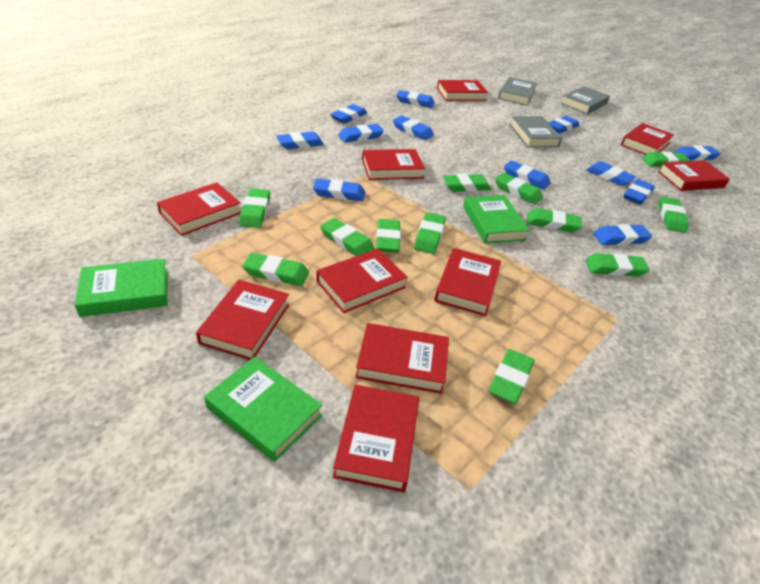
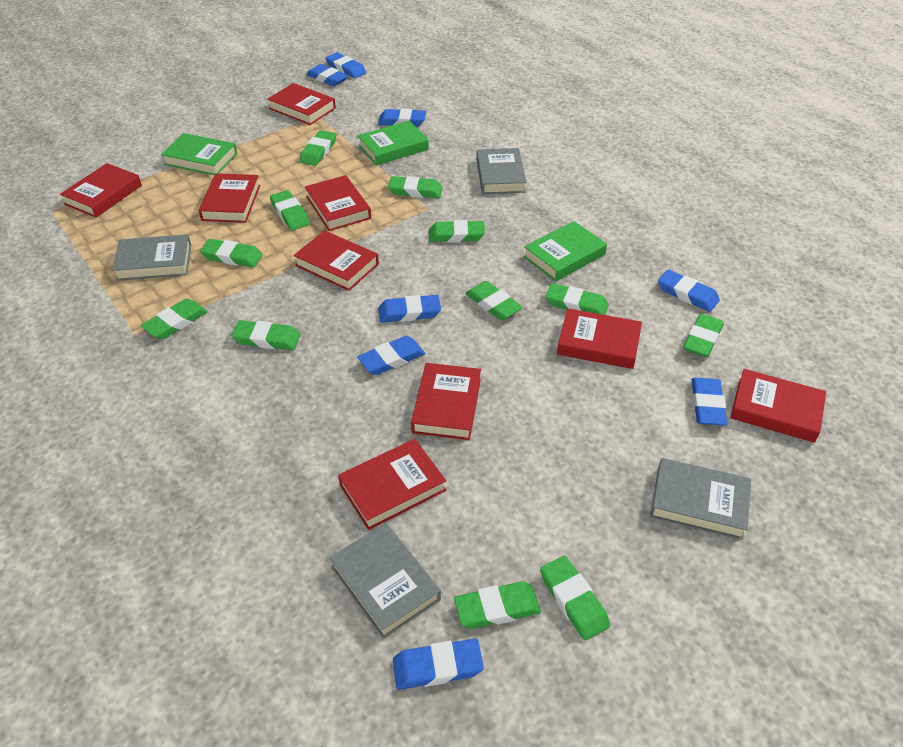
blue eraser: 12 -> 8
grey book: 3 -> 4
red book: 10 -> 9

